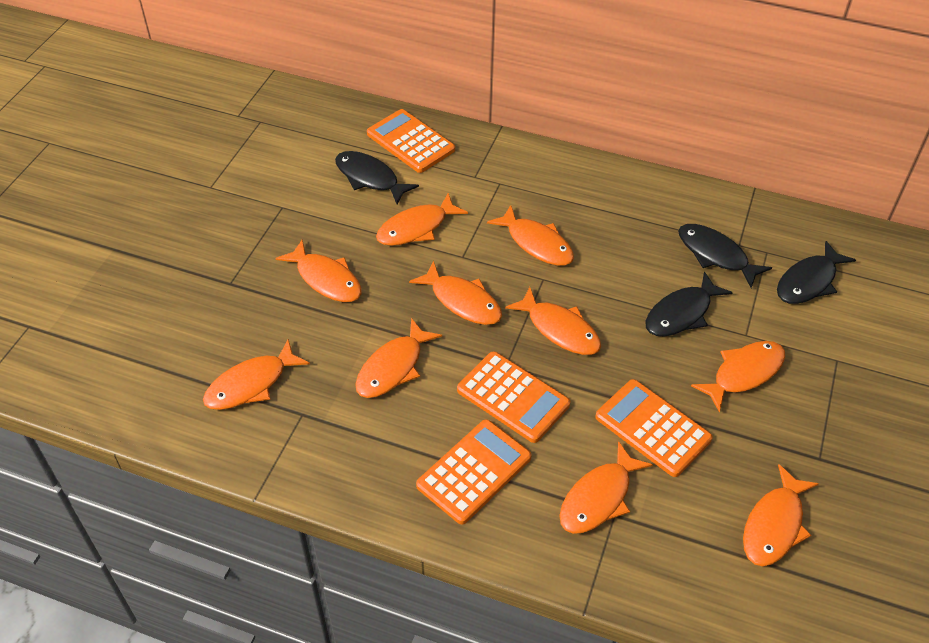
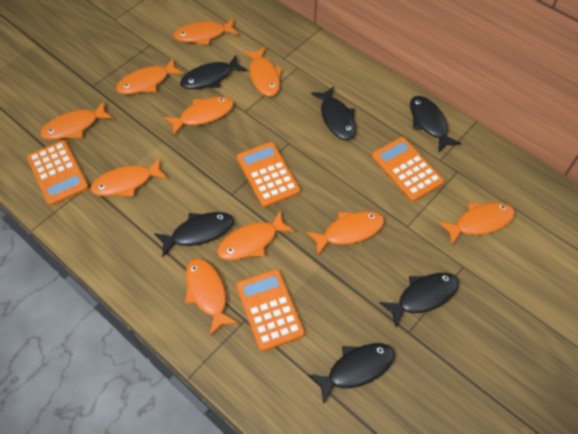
black fish: 4 -> 6

